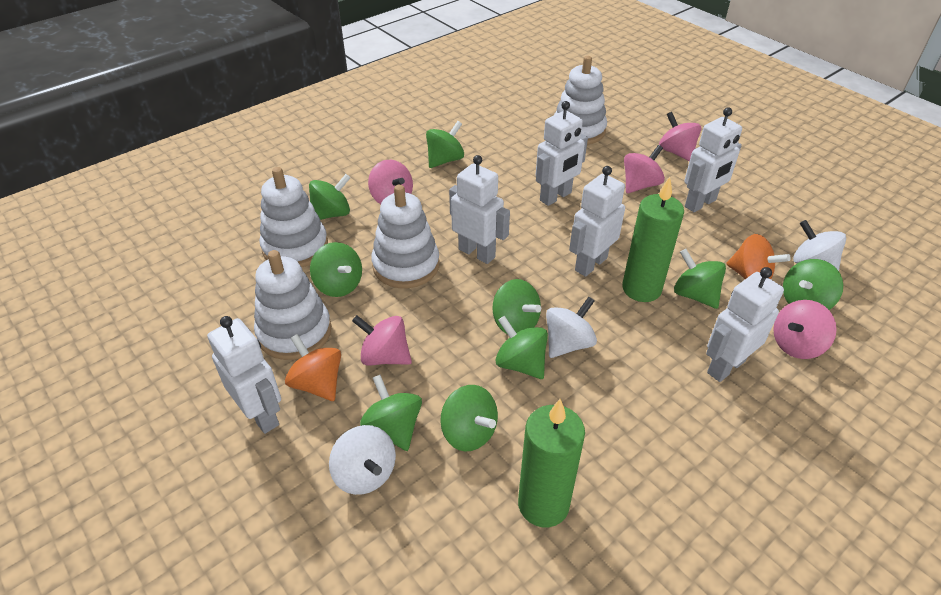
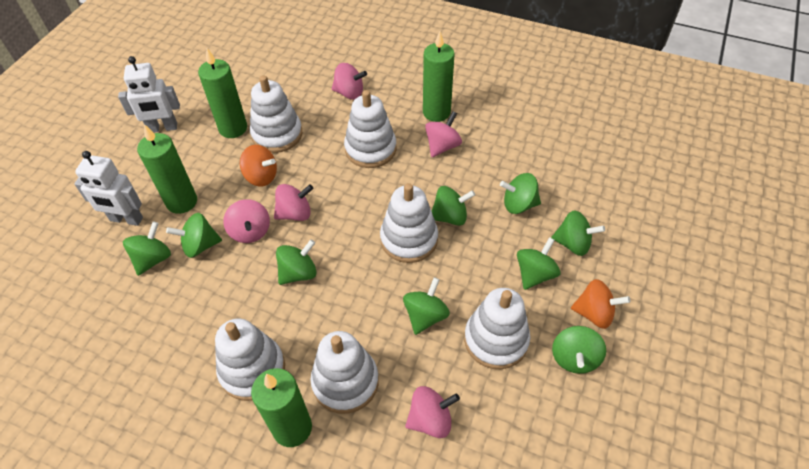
green candle: 2 -> 4
white robot: 6 -> 2
white spinning top: 3 -> 0
white stacking toy: 4 -> 6

